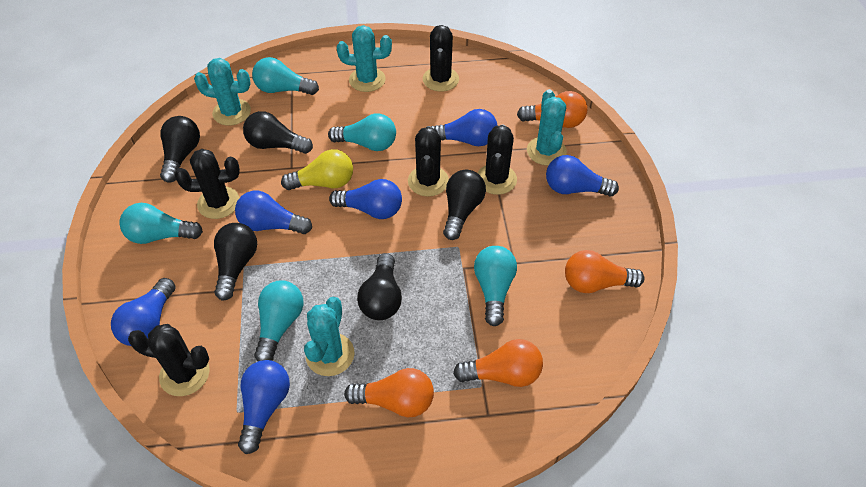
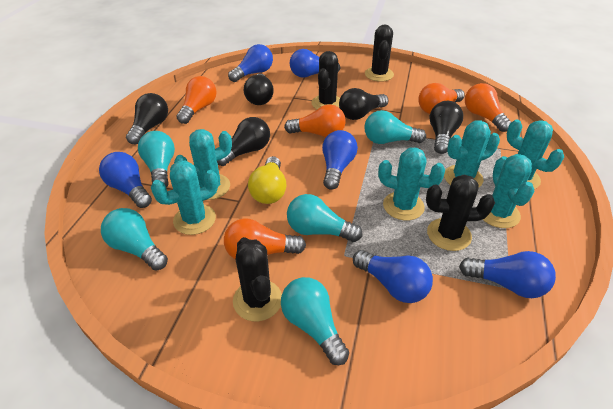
black cactus: 5 -> 4
orange light bulb: 4 -> 5
turquoise cactus: 4 -> 6

